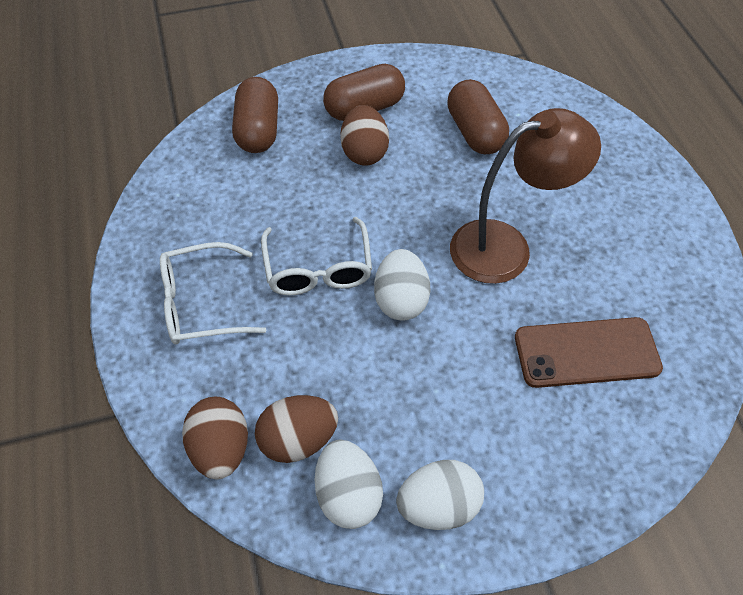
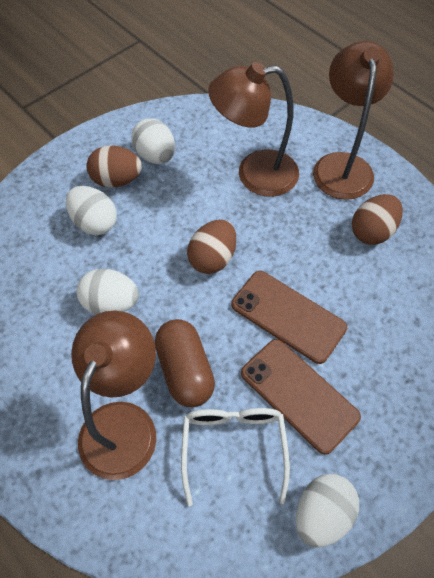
brown capsule: 3 -> 1
brown lamp: 1 -> 3
brown phone: 1 -> 2
white egg: 3 -> 4
white glasses: 2 -> 1

